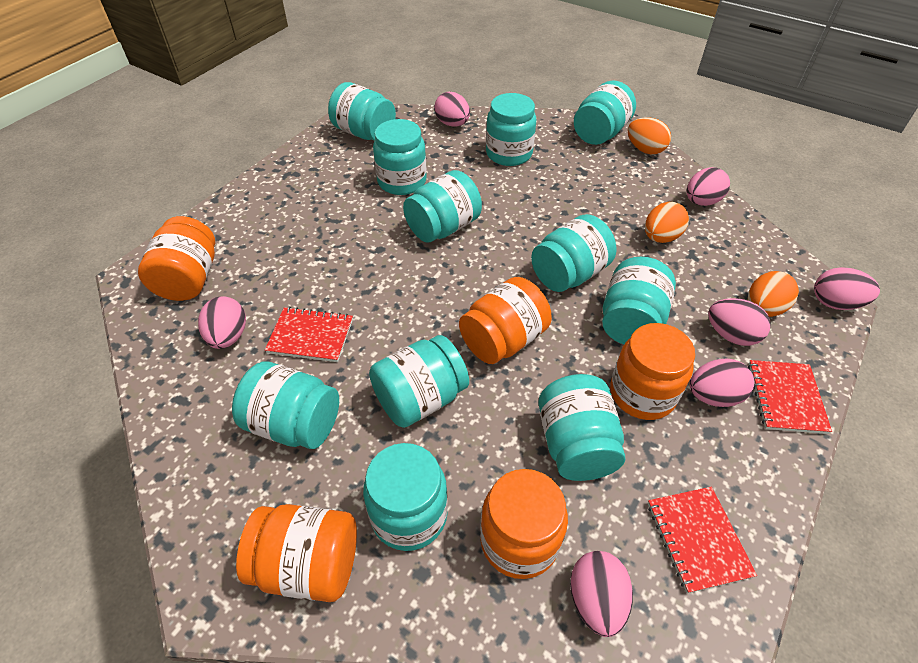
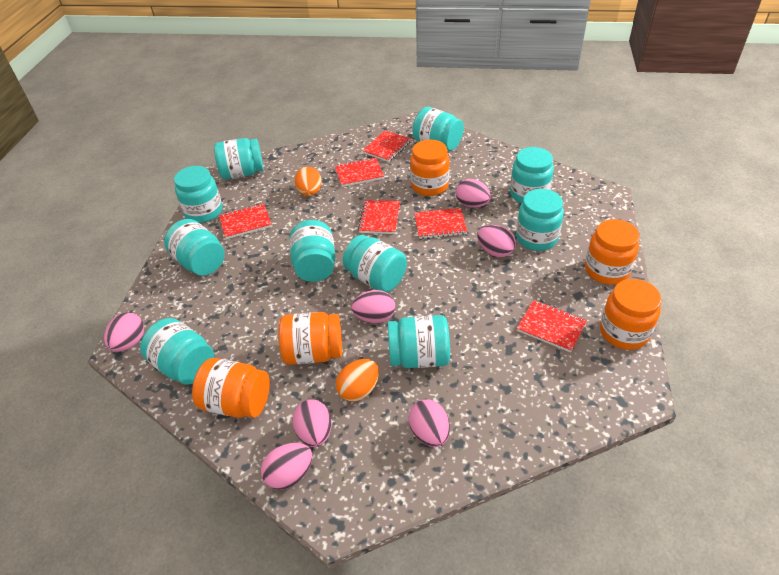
orange egg: 3 -> 2
red notebook: 3 -> 6
turquoise jar: 11 -> 10

